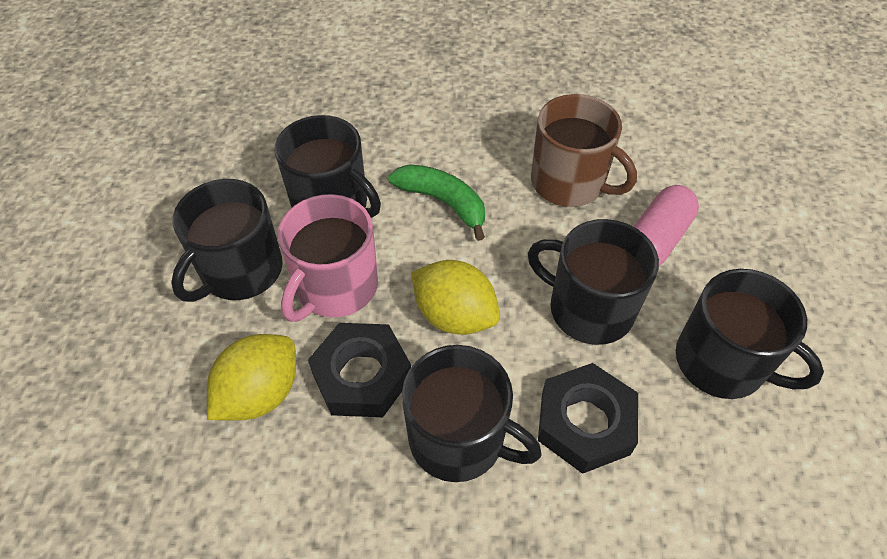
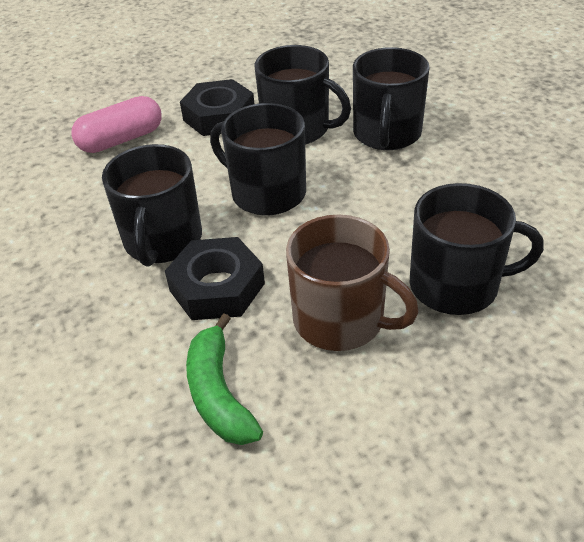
pink mug: 1 -> 0
yellow lemon: 2 -> 0

